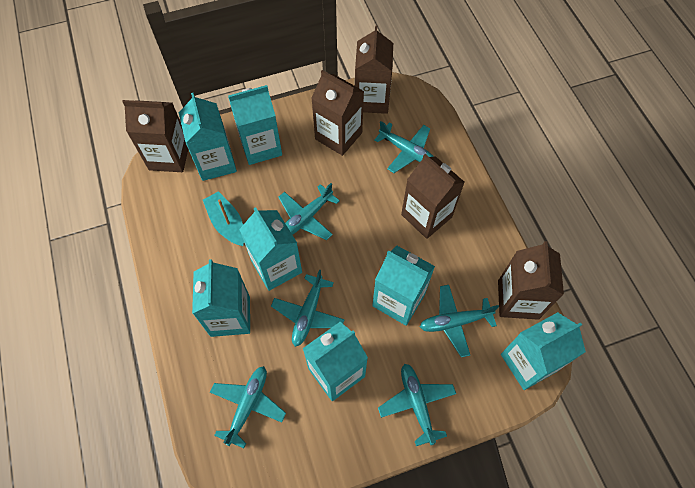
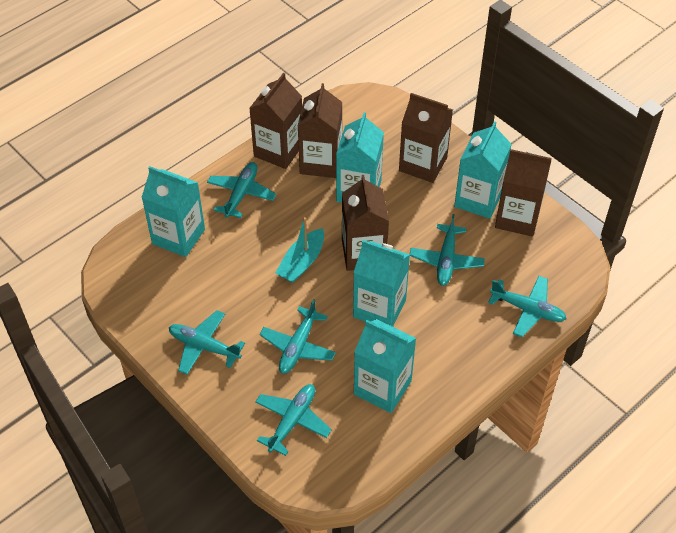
turquoise carton: 7 -> 5

